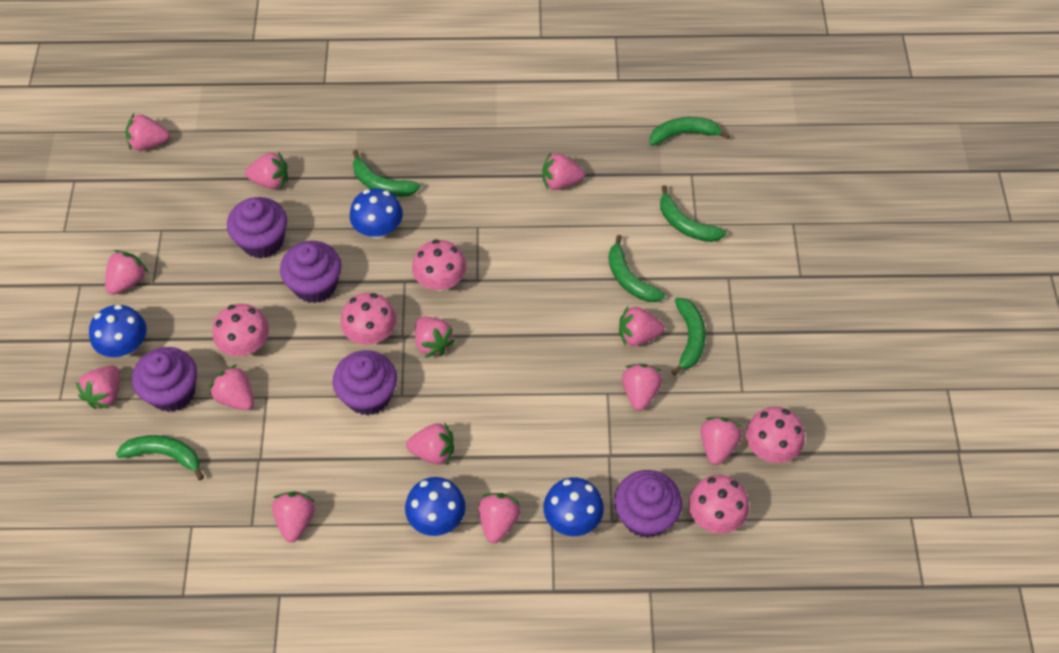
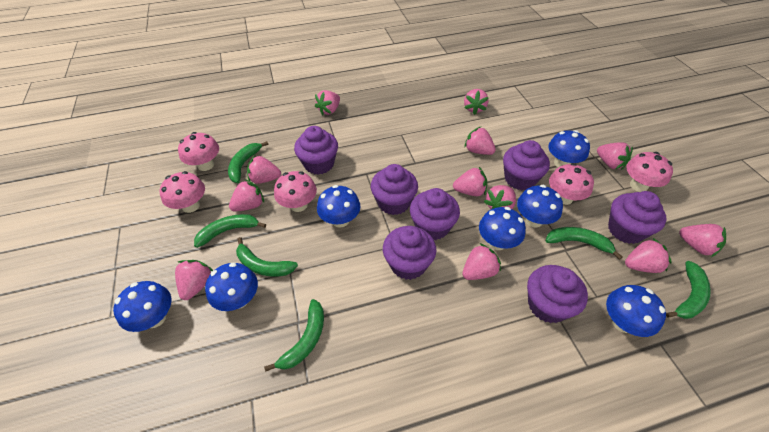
blue mushroom: 4 -> 7
pink strawberry: 13 -> 12
purple cupcake: 5 -> 7

